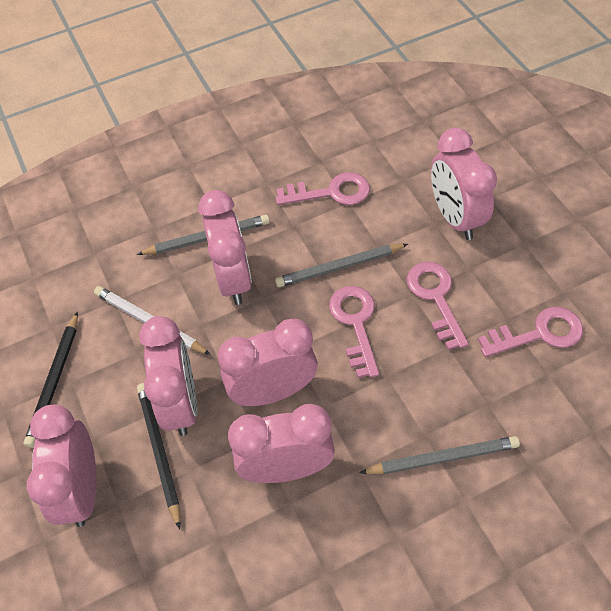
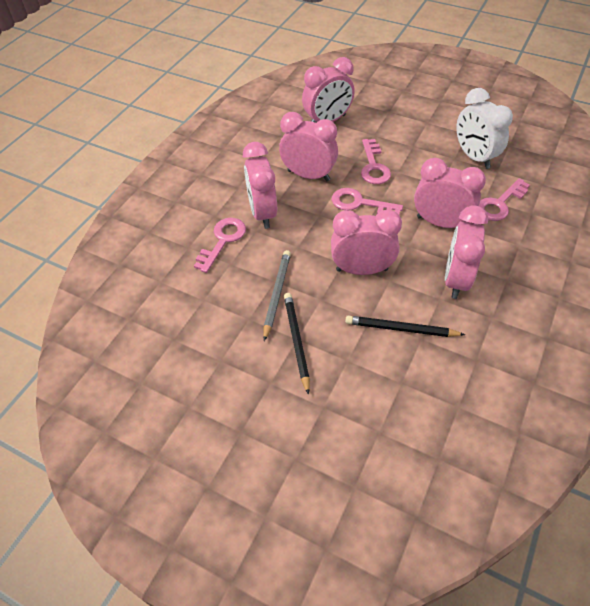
grey pencil: 3 -> 1
white clock: 0 -> 1
white pencil: 1 -> 0

